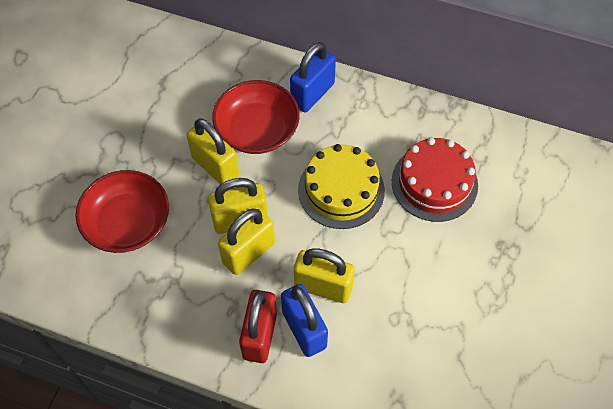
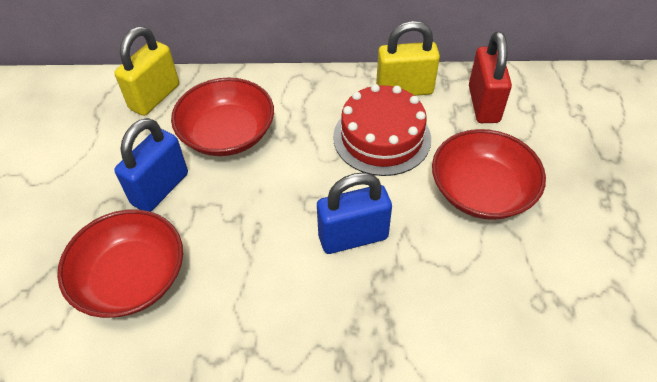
red bowl: 2 -> 3
yellow cake: 1 -> 0
yellow padlock: 4 -> 2

